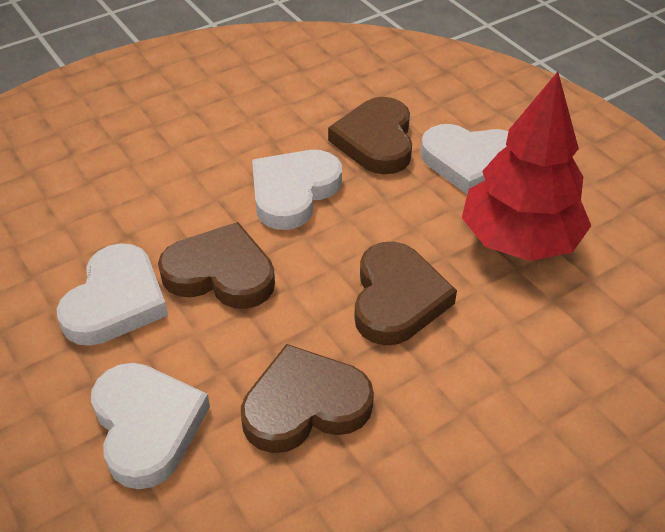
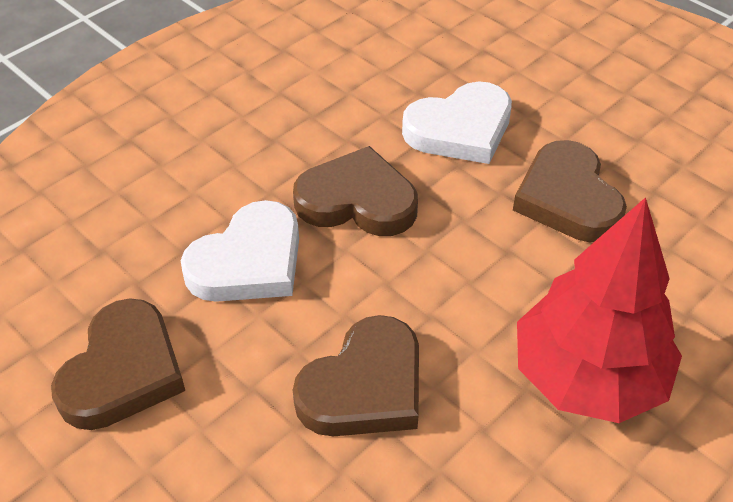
white heart: 4 -> 2

